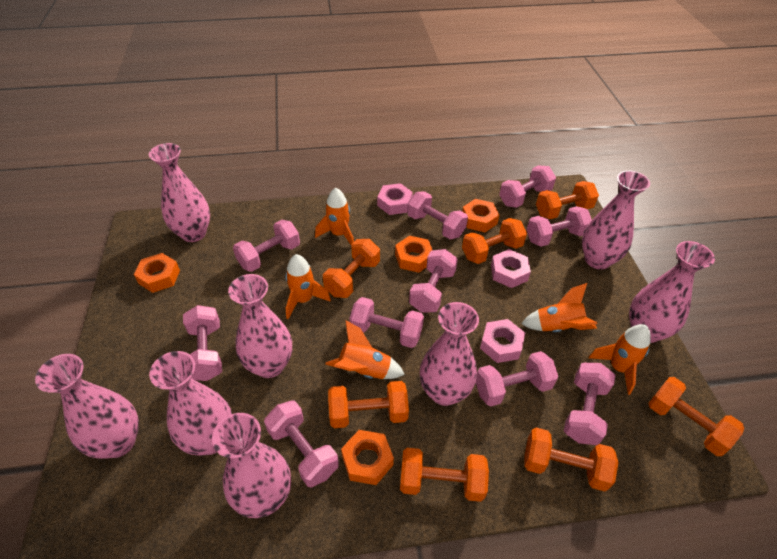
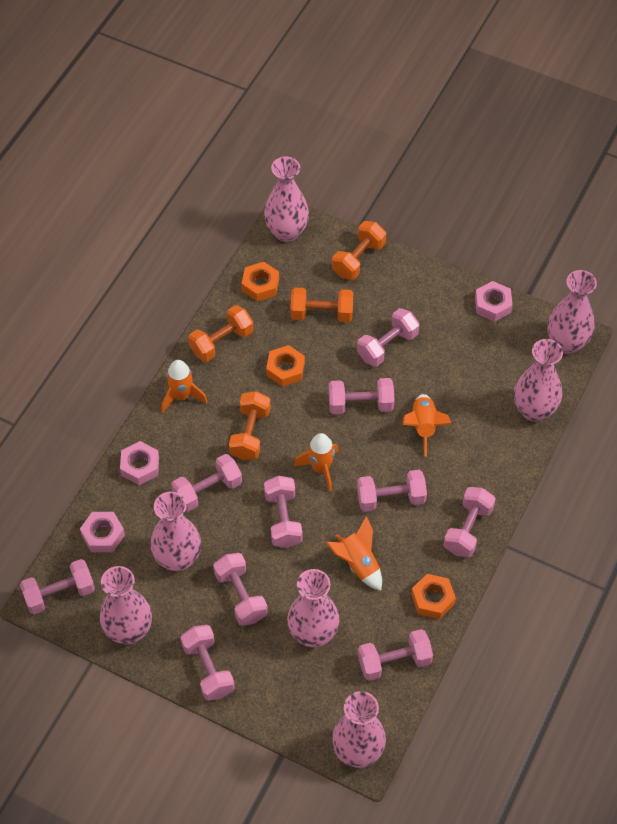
orange dumbbell: 7 -> 4
orange nut: 4 -> 3
orange rocket: 5 -> 4
pink vase: 8 -> 7

